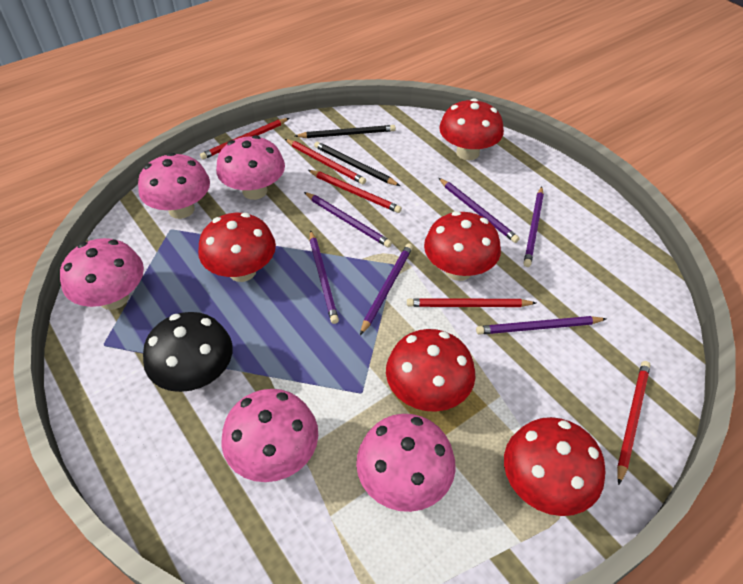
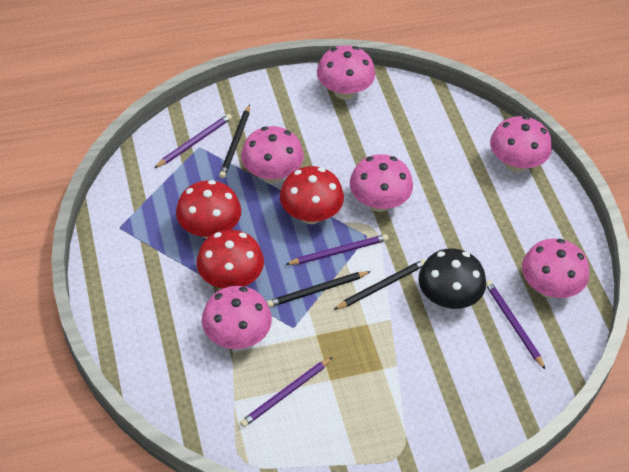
black pencil: 2 -> 3
pink mushroom: 5 -> 6
purple pencil: 6 -> 4
red mushroom: 5 -> 3
red pencil: 5 -> 0

